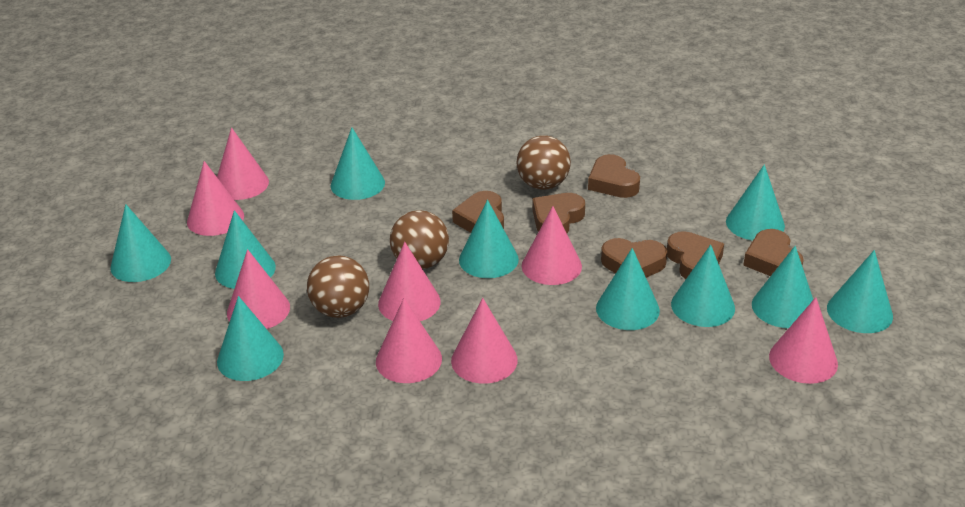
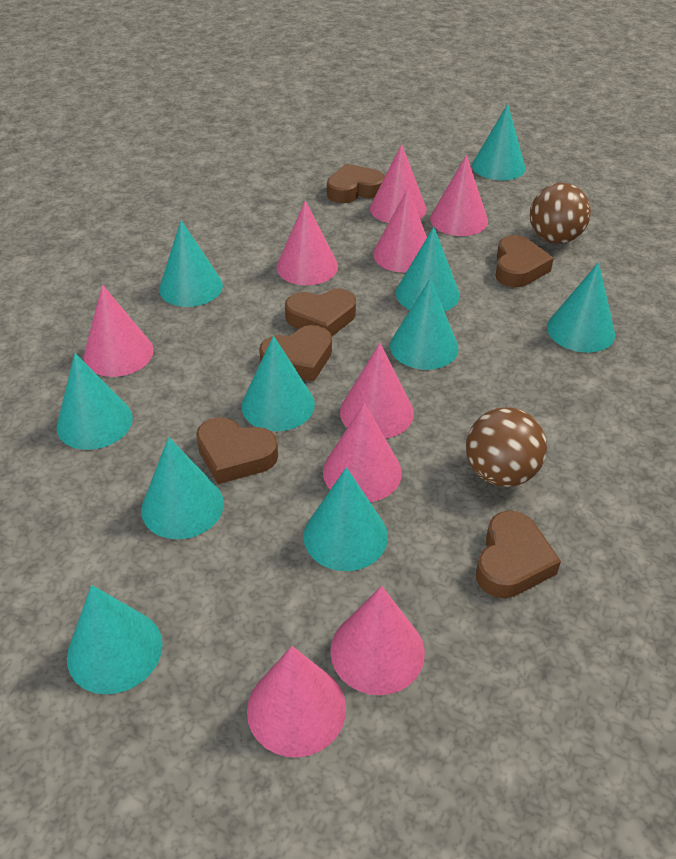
brown ball: 3 -> 2
pink cone: 8 -> 9

